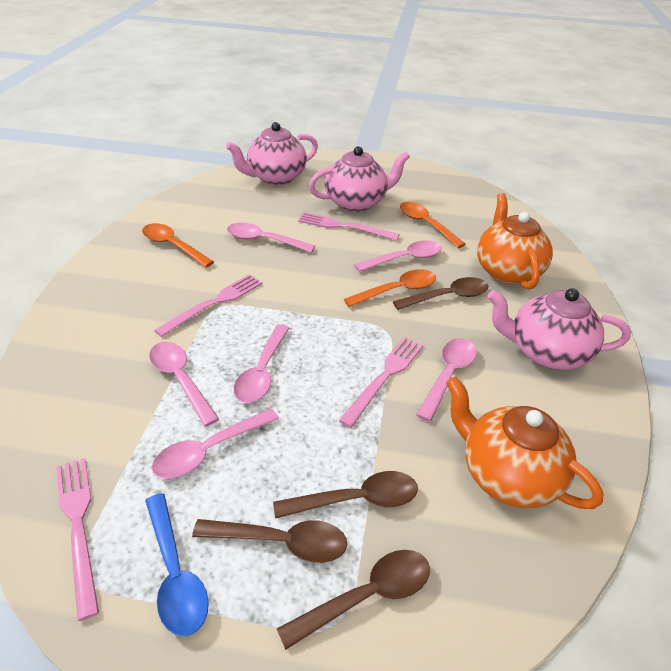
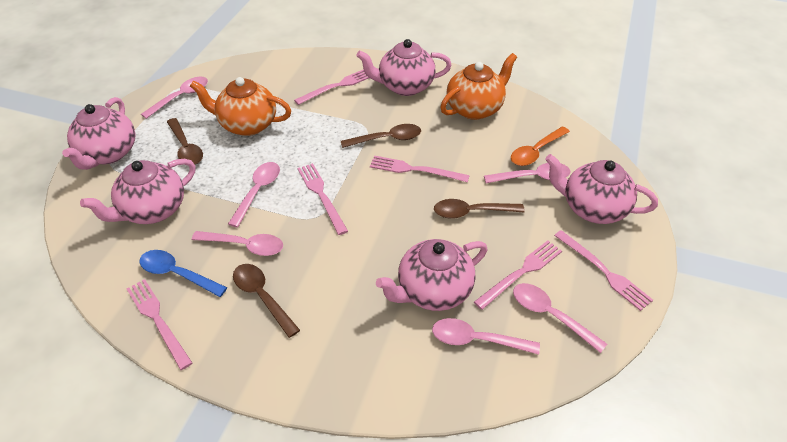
orange spoon: 3 -> 1
pink fork: 4 -> 6
pink teapot: 3 -> 5

